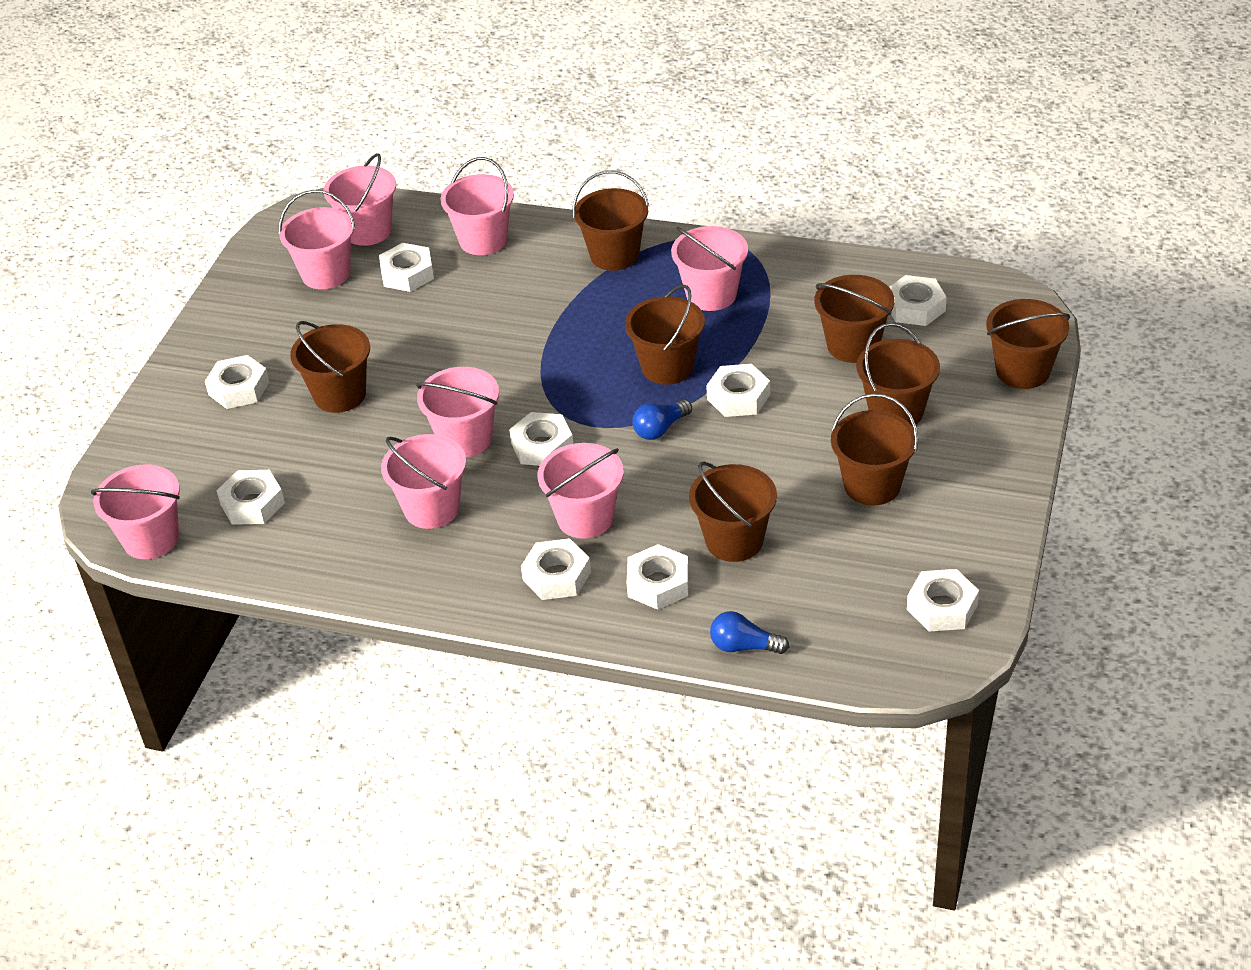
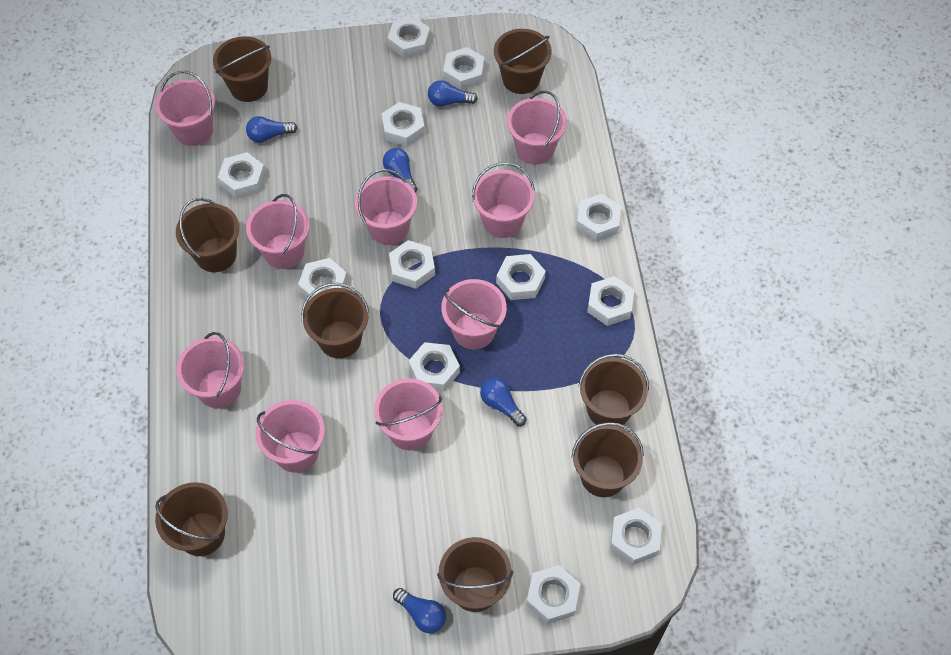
blue light bulb: 2 -> 5
pink bucket: 8 -> 9
white nut: 9 -> 12

